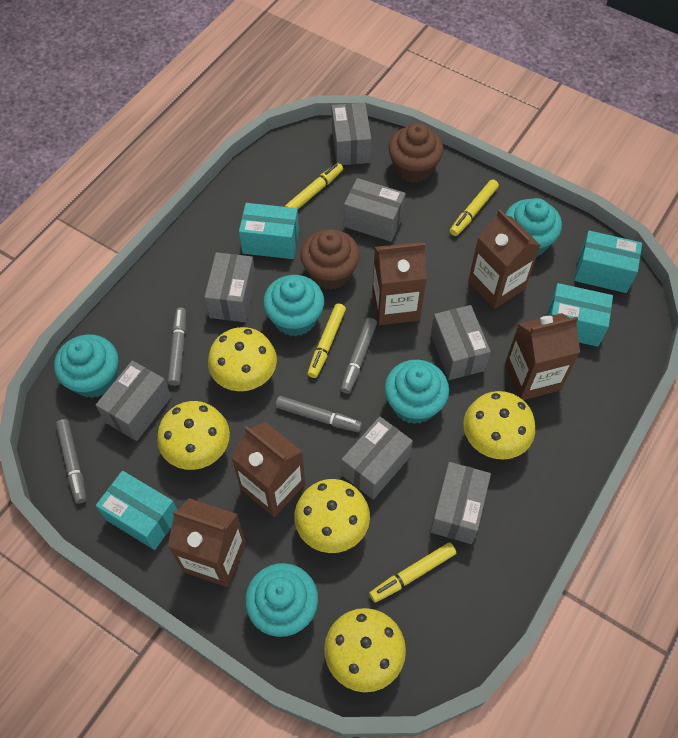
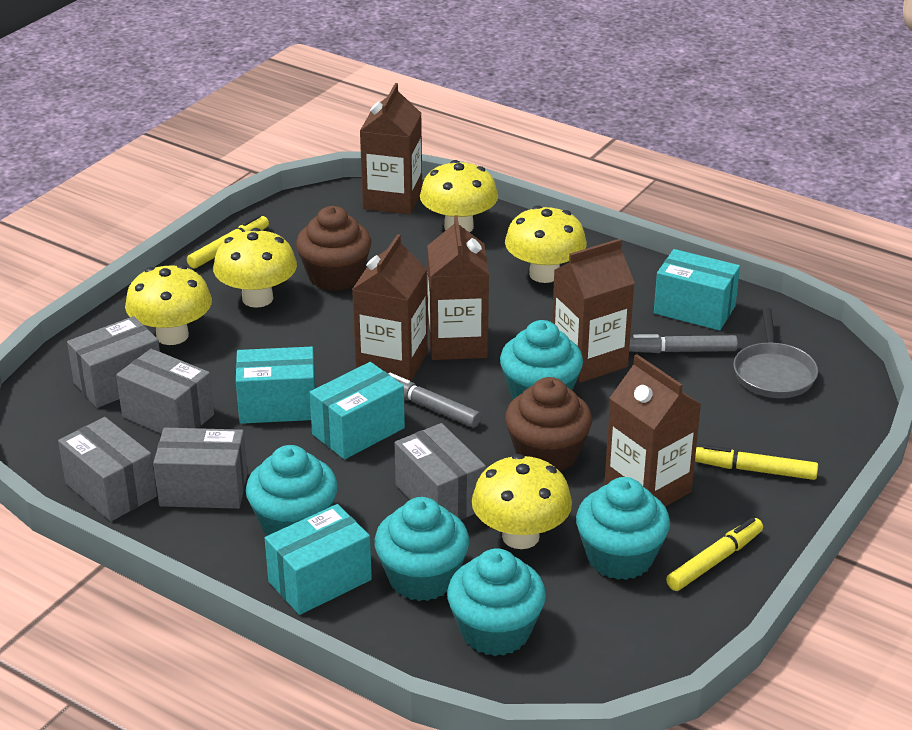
grey box: 7 -> 5
grey marker: 4 -> 2
grey pan: 0 -> 1
yellow marker: 4 -> 3

